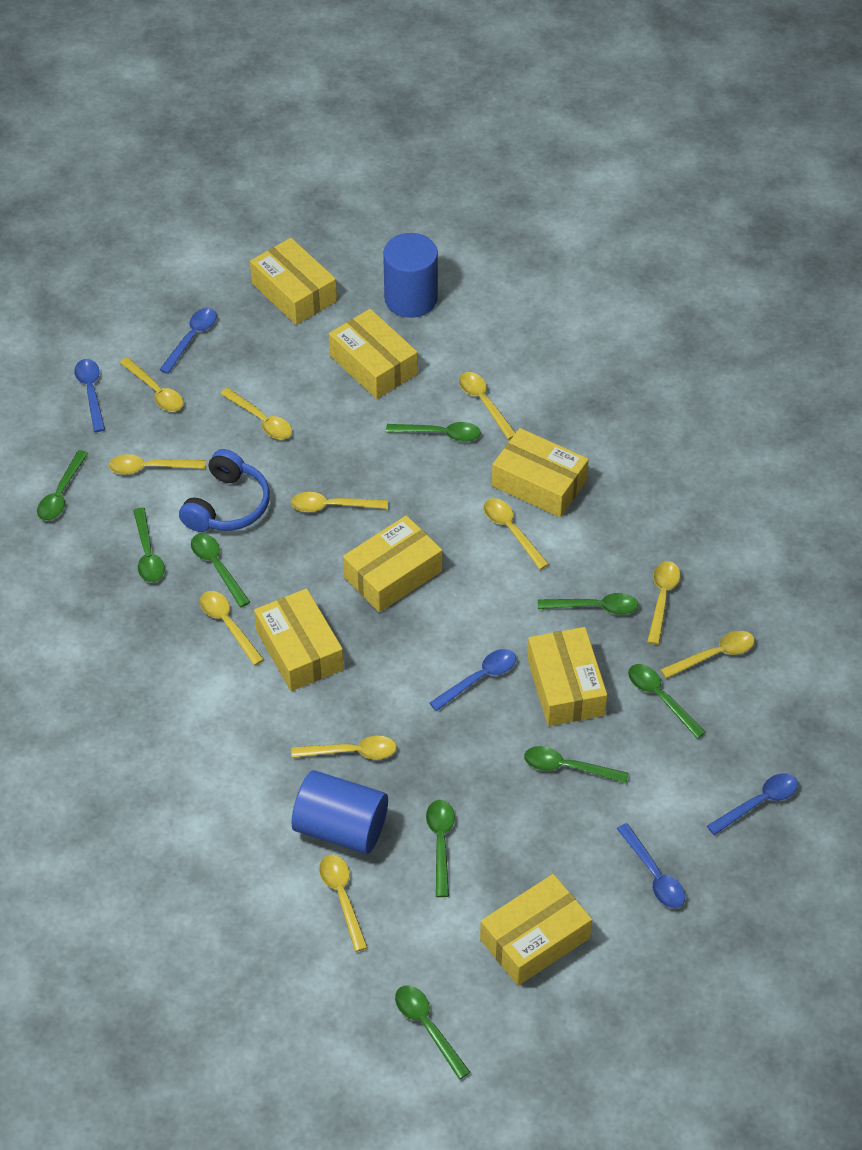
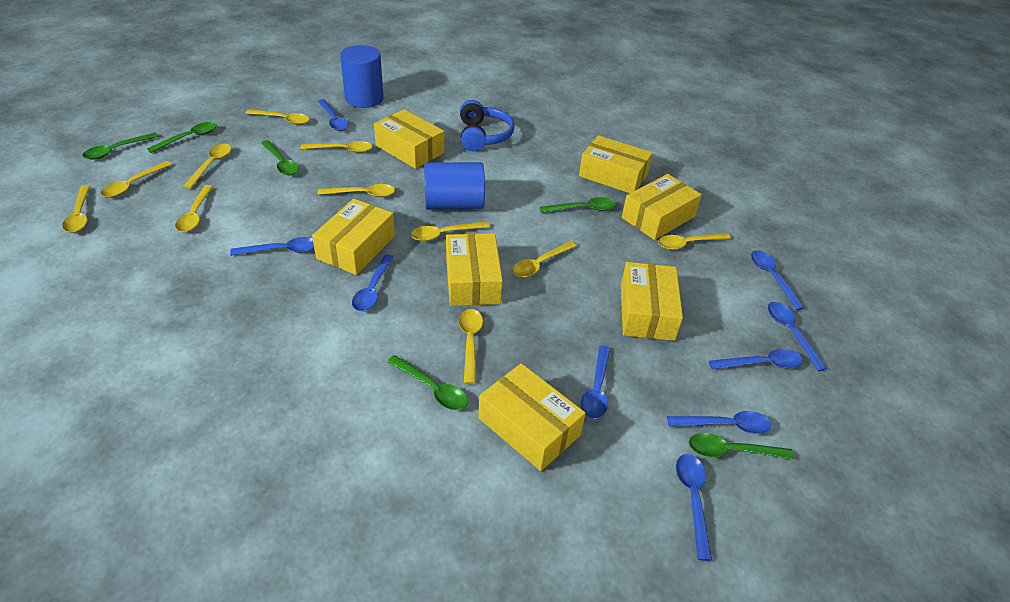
blue spoon: 5 -> 9
green spoon: 9 -> 6

